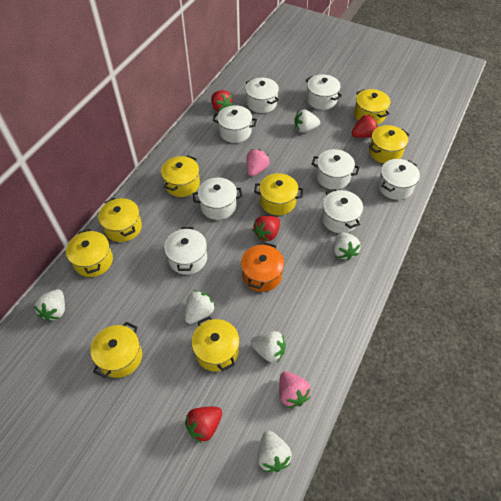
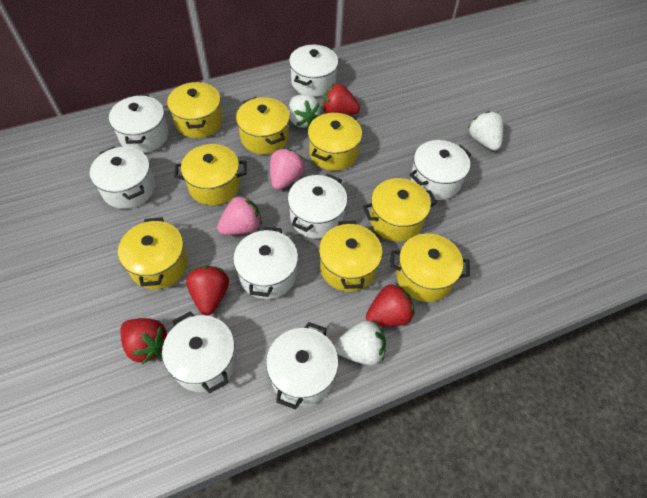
orange pot: 1 -> 0
white strawberry: 6 -> 3

